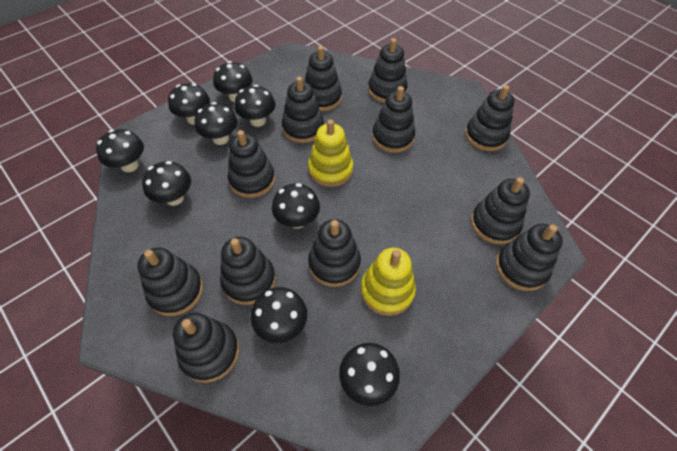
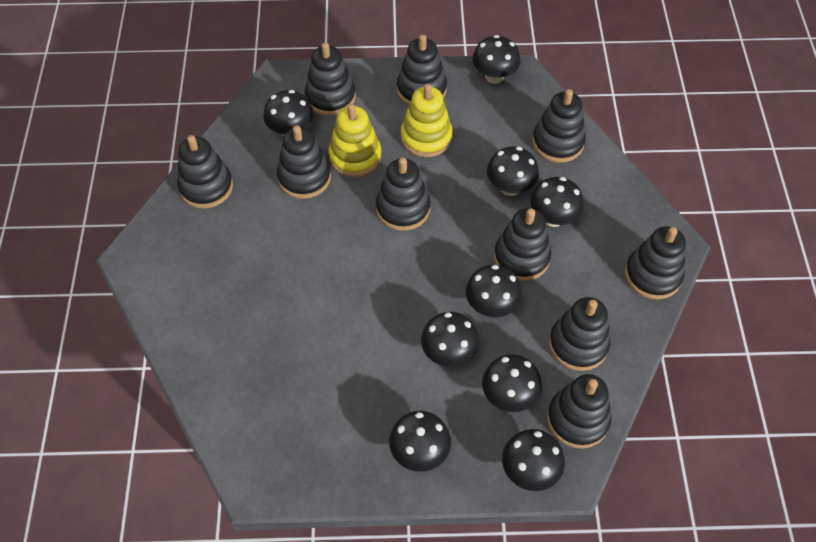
black stacking toy: 12 -> 10

